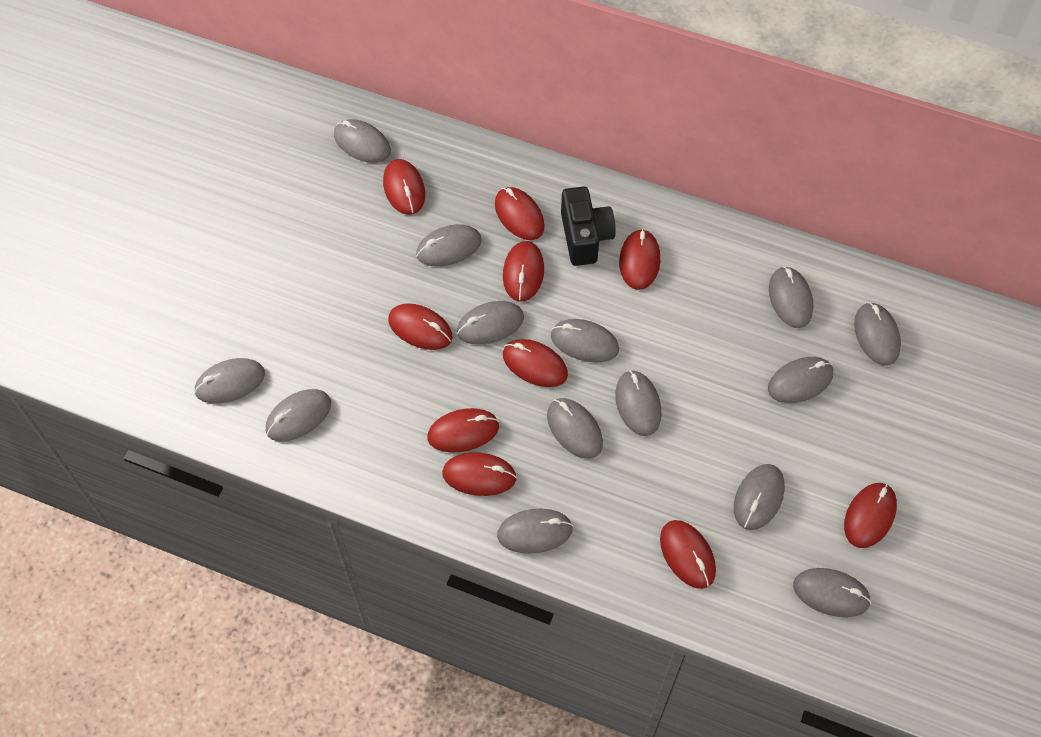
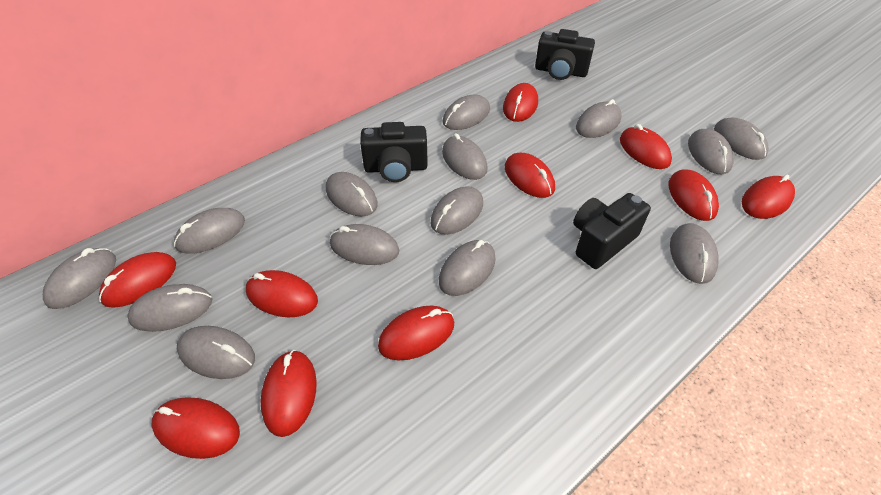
black camera: 1 -> 3

